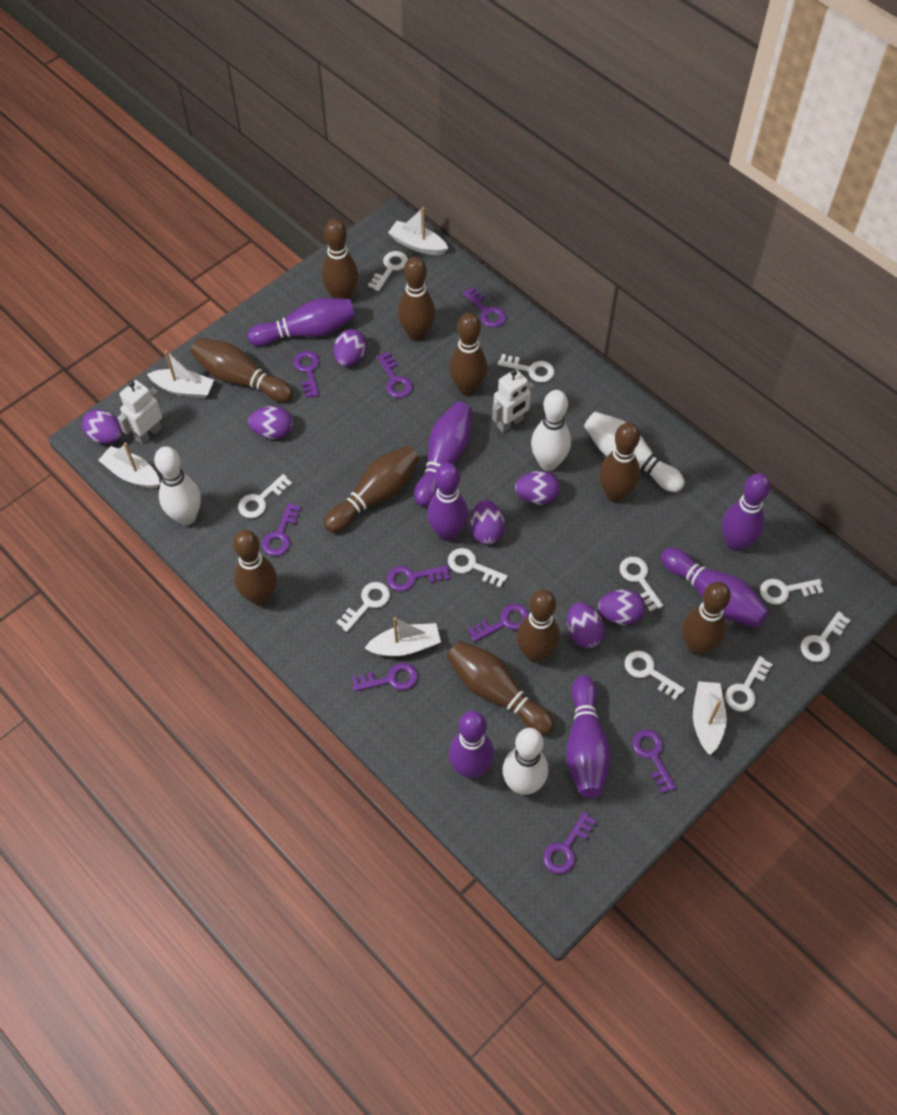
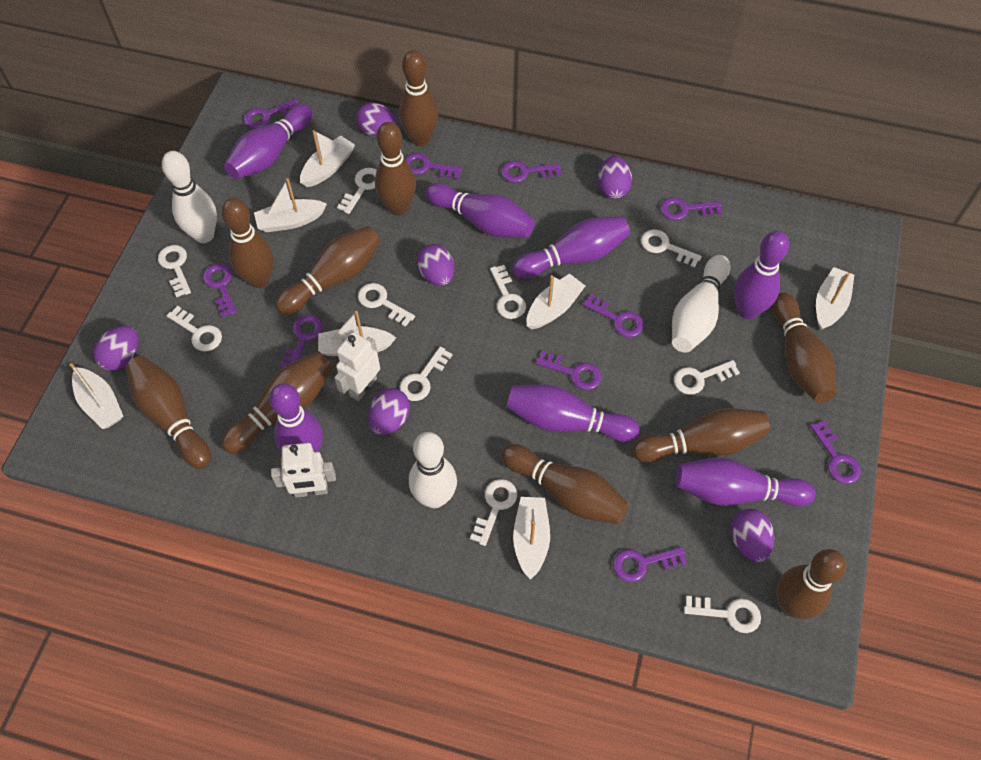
purple egg: 7 -> 6
purple key: 9 -> 10
white boat: 5 -> 7
white bowling pin: 4 -> 3

